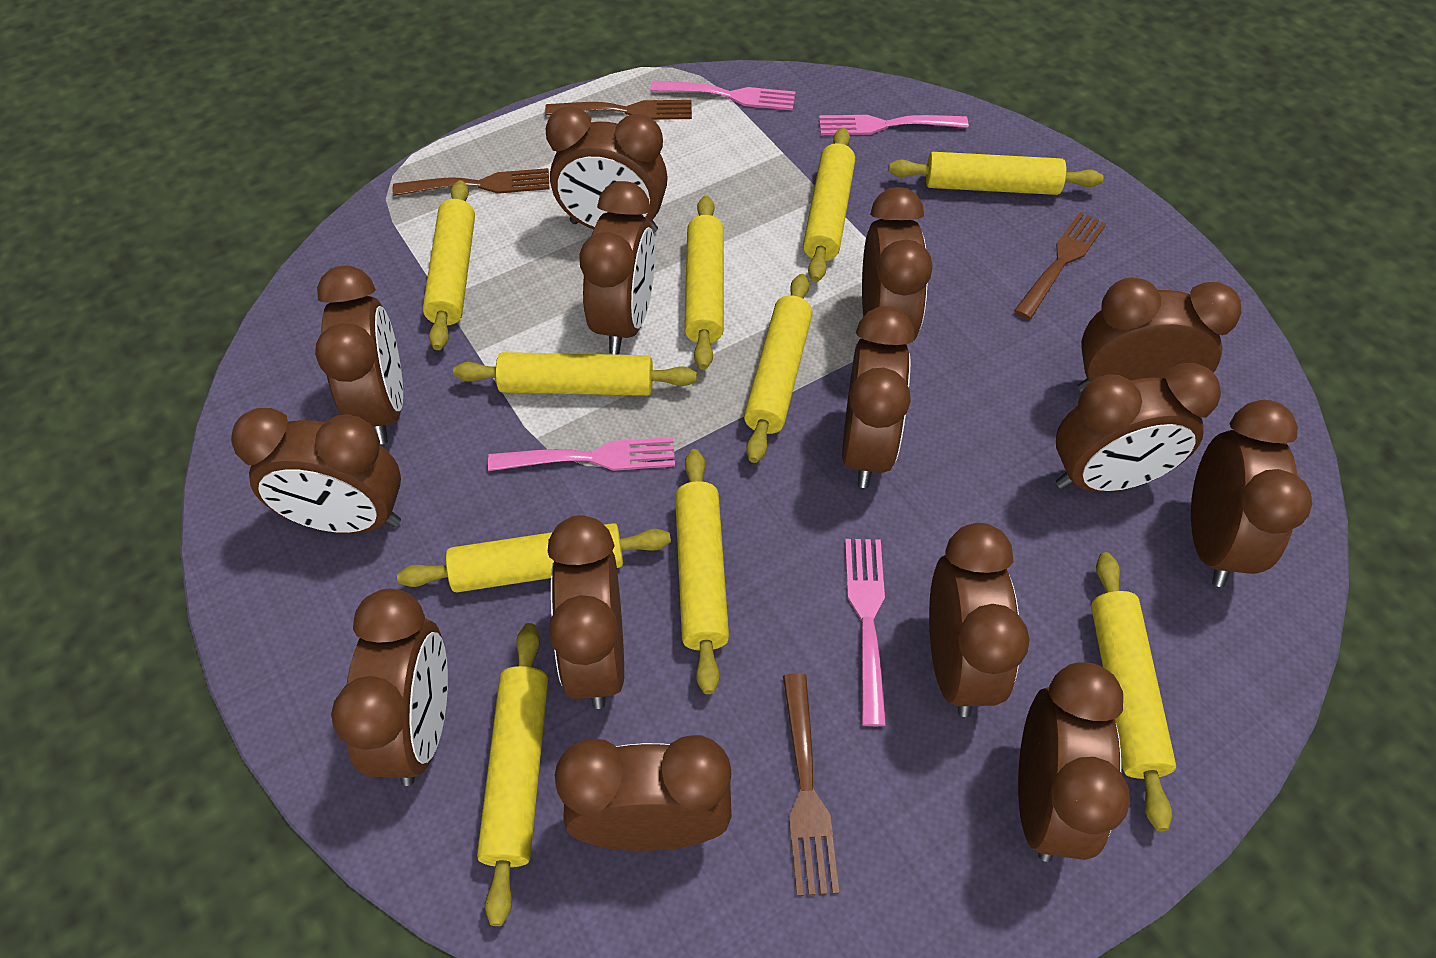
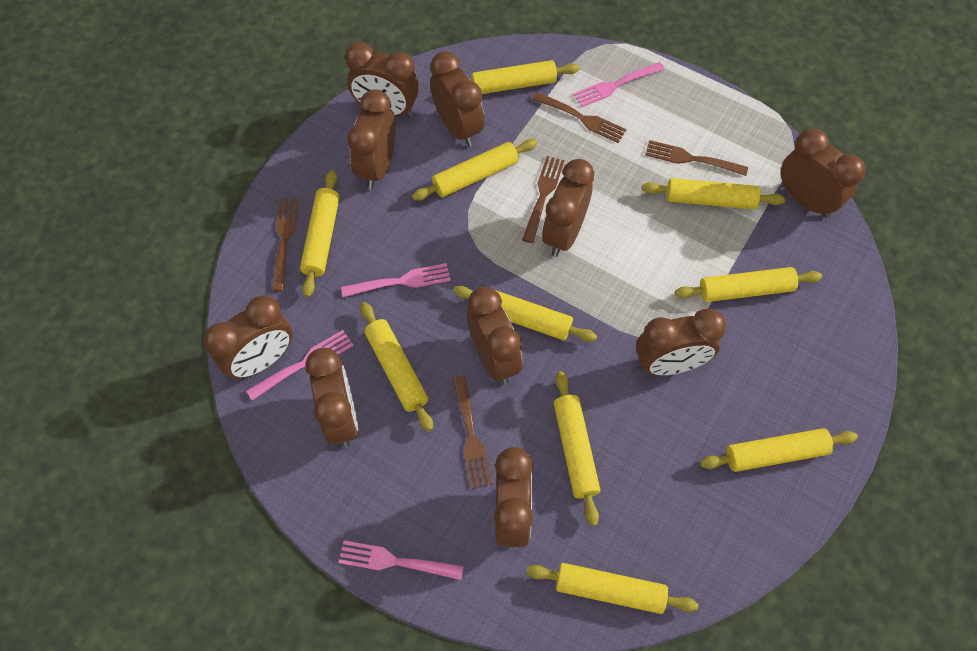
brown clock: 14 -> 10
brown fork: 4 -> 5

